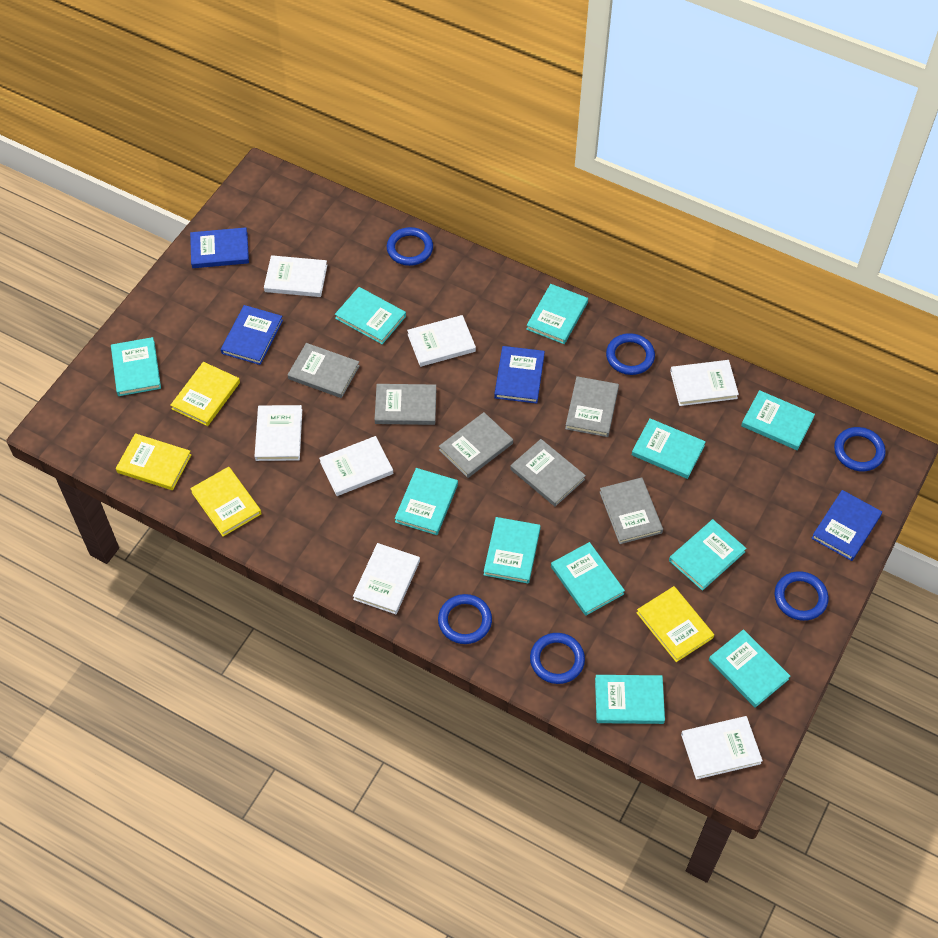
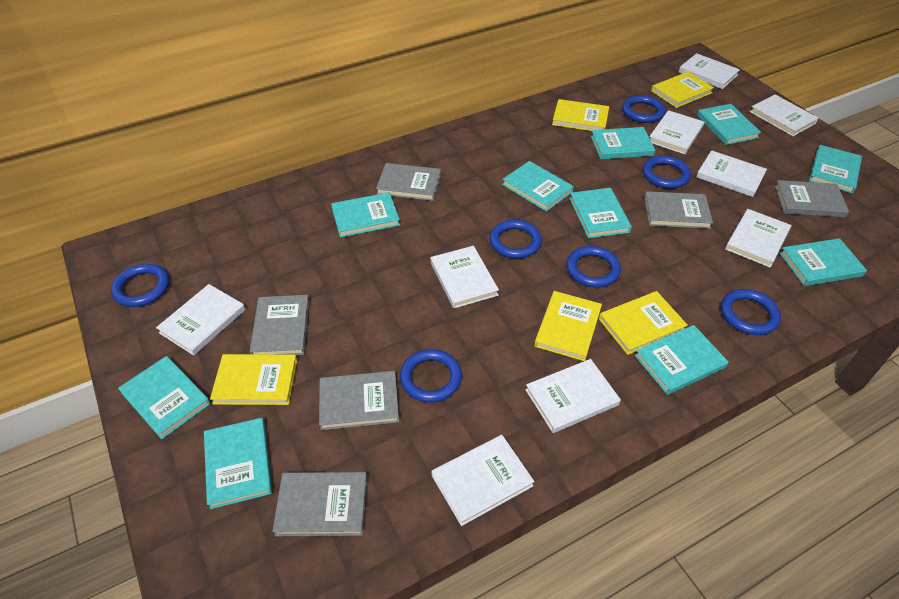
blue book: 4 -> 0
blue ring: 6 -> 7
turquoise book: 11 -> 10
white book: 7 -> 9
yellow book: 4 -> 5

